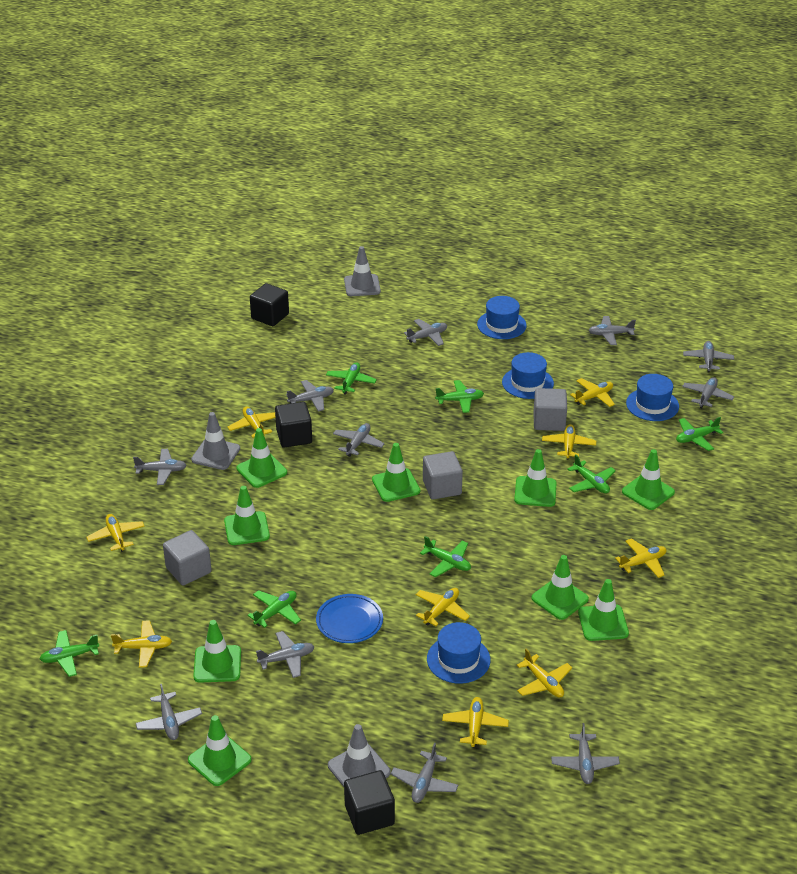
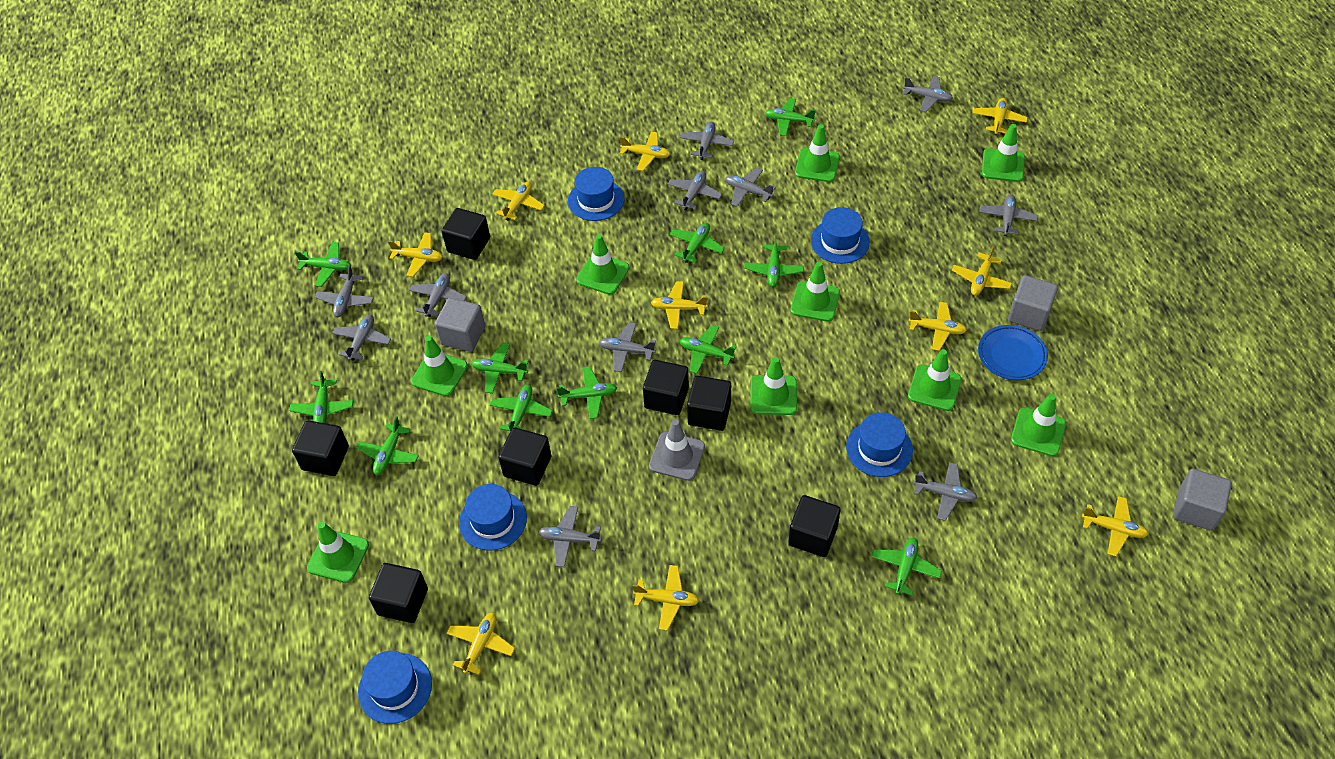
black cube: 3 -> 7
blue hat: 4 -> 5
green plane: 7 -> 11
grey traffic cone: 3 -> 1
yellow plane: 9 -> 10

